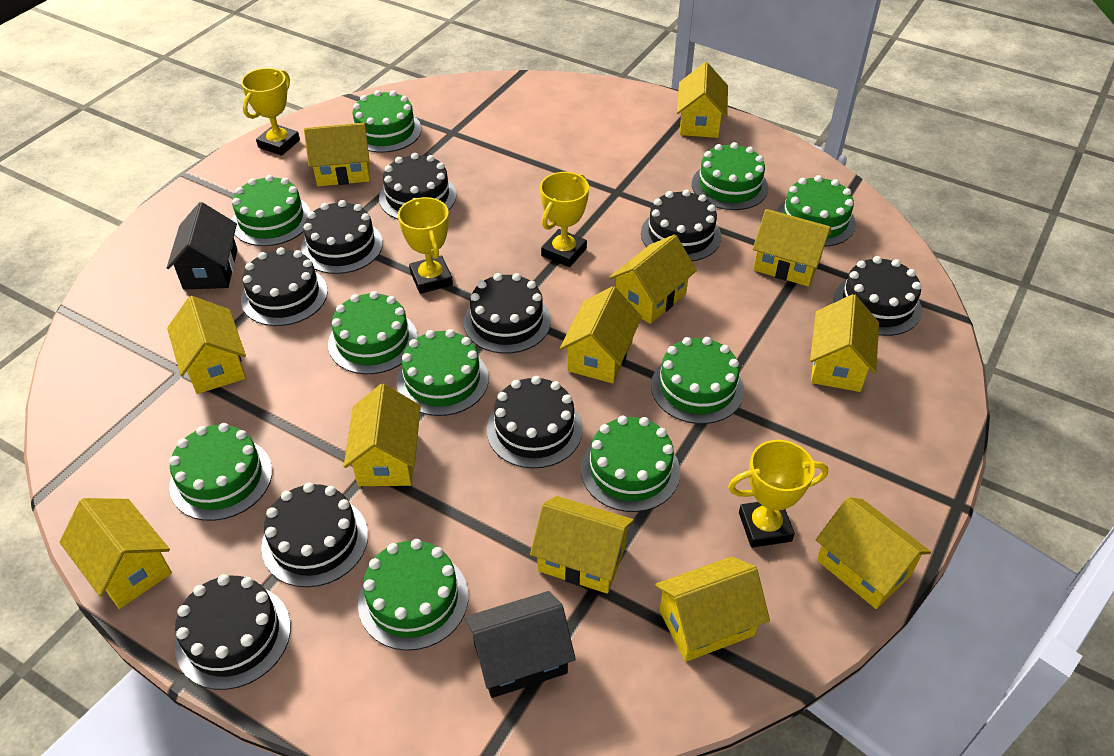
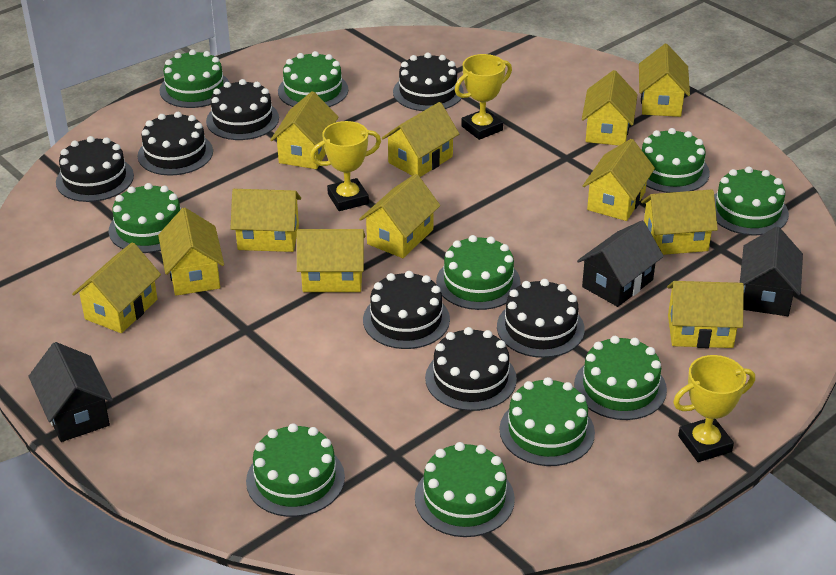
black cake: 9 -> 7
black house: 2 -> 3
yellow trophy: 4 -> 3

